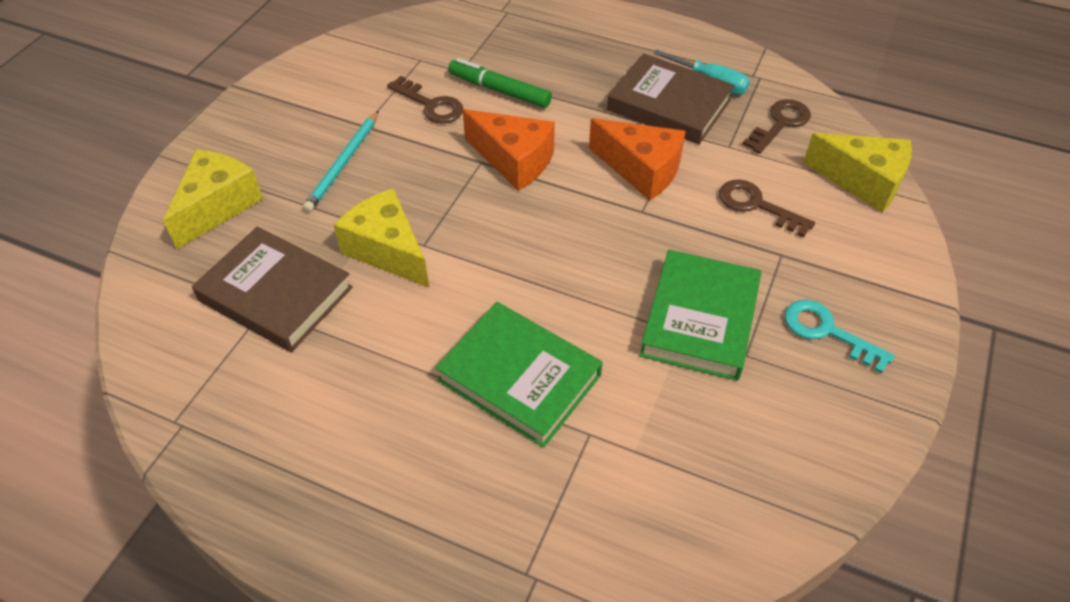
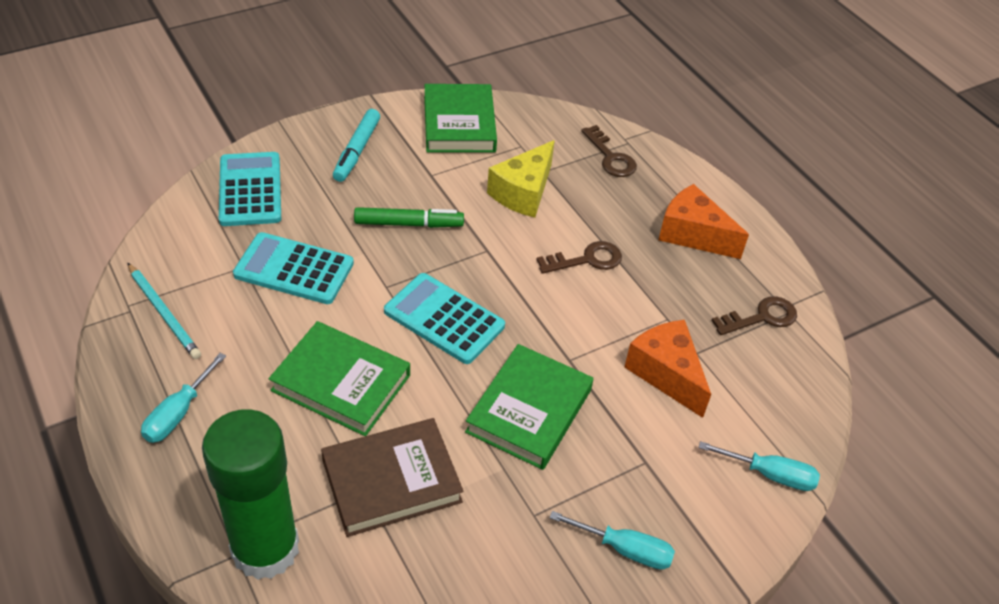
brown book: 2 -> 1
green book: 2 -> 3
green glue stick: 0 -> 1
turquoise calculator: 0 -> 3
turquoise key: 1 -> 0
turquoise marker: 0 -> 1
turquoise screwdriver: 1 -> 3
yellow cheese: 3 -> 1

